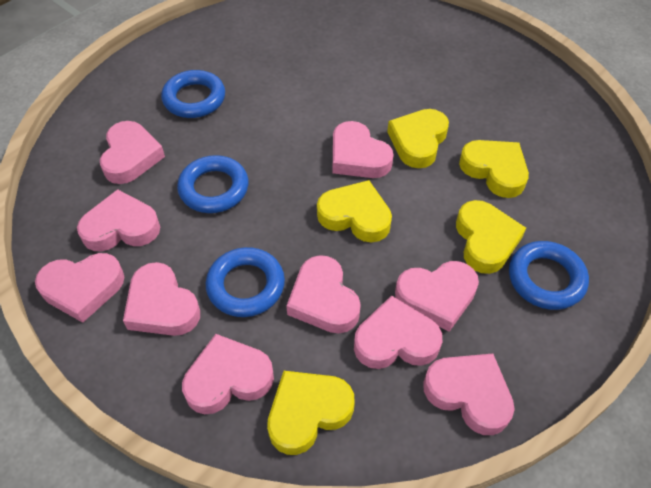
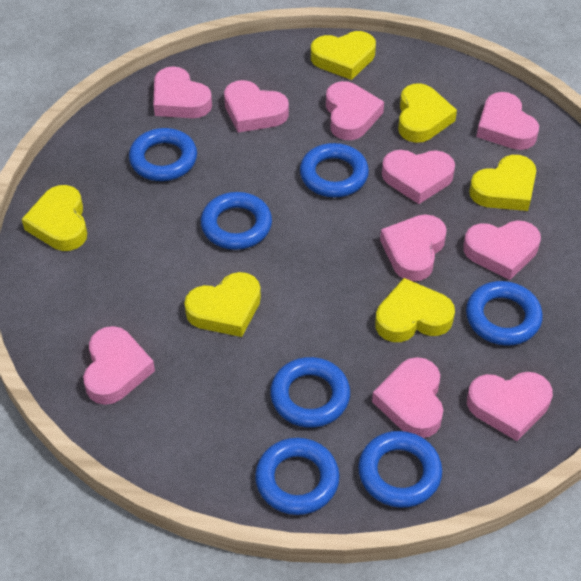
blue ring: 4 -> 7
yellow heart: 5 -> 6

